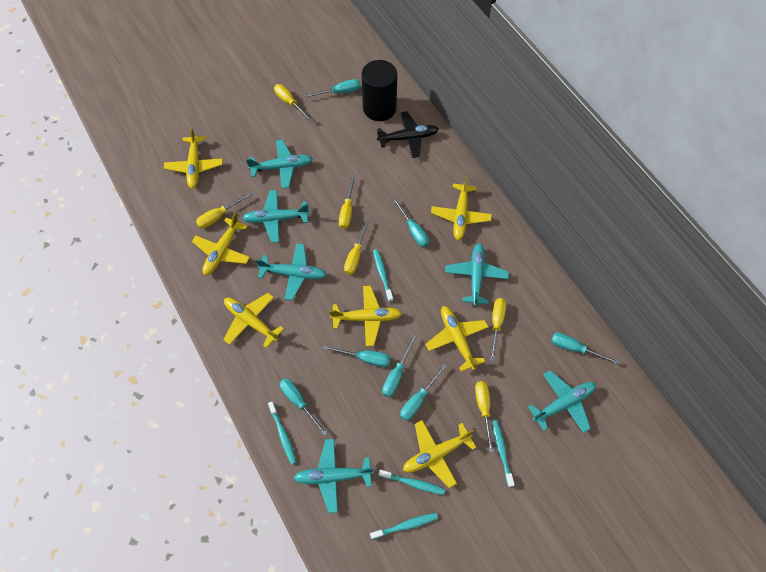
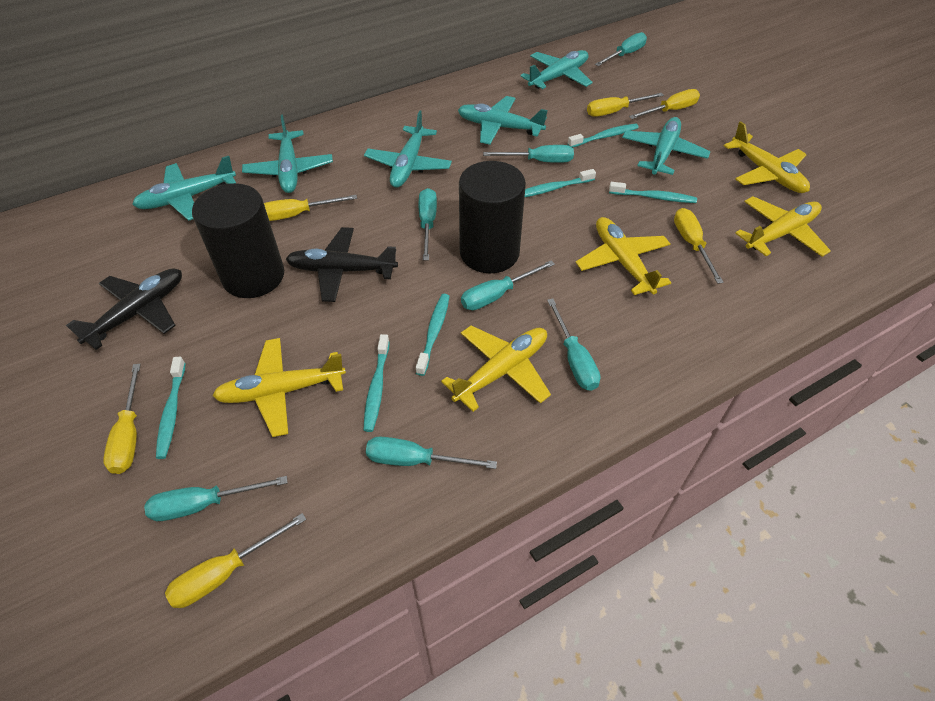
black cylinder: 1 -> 2
black plane: 1 -> 2
turquoise toothbrush: 5 -> 6
yellow plane: 7 -> 5

